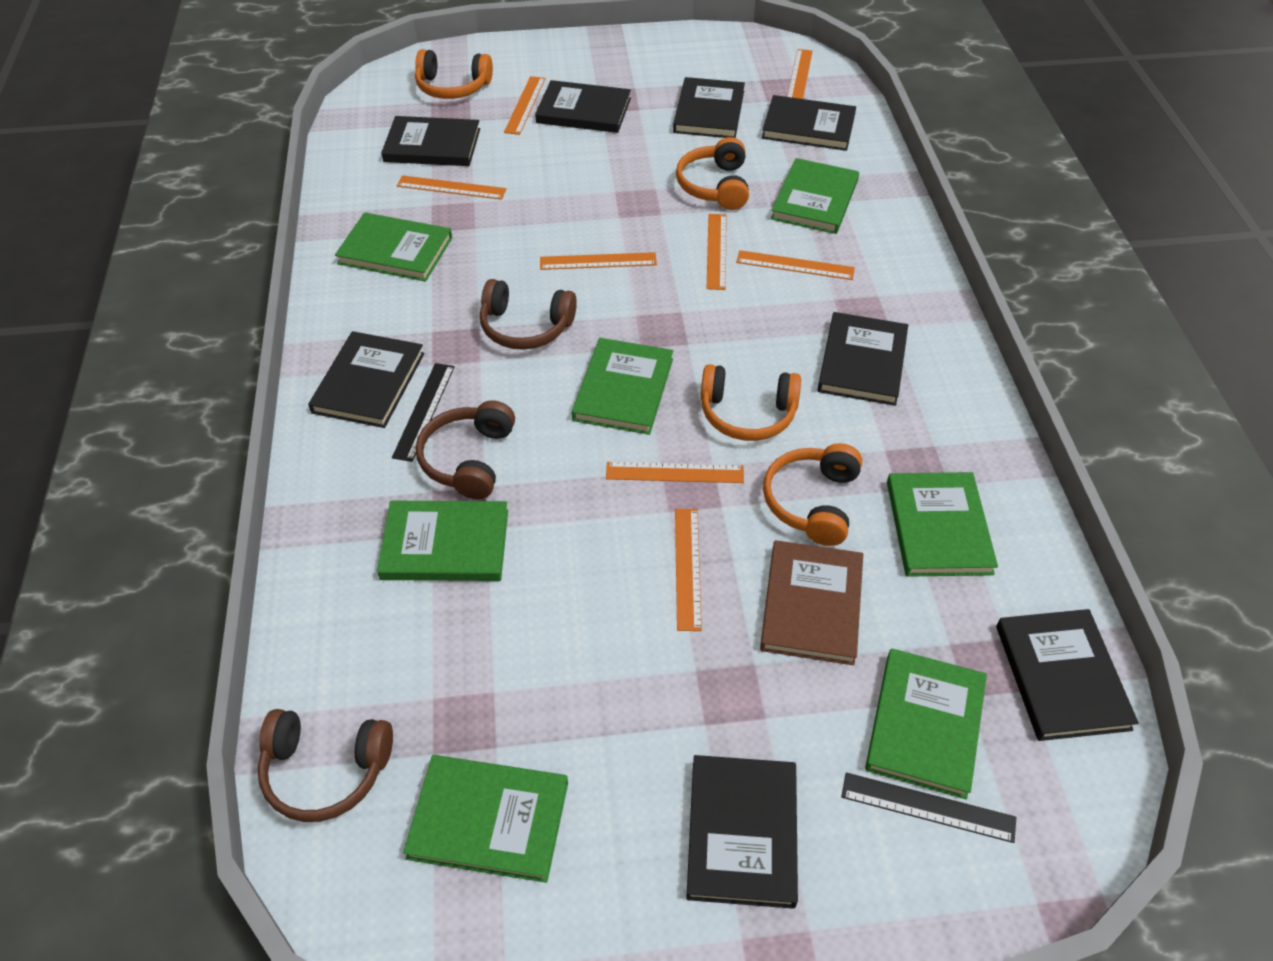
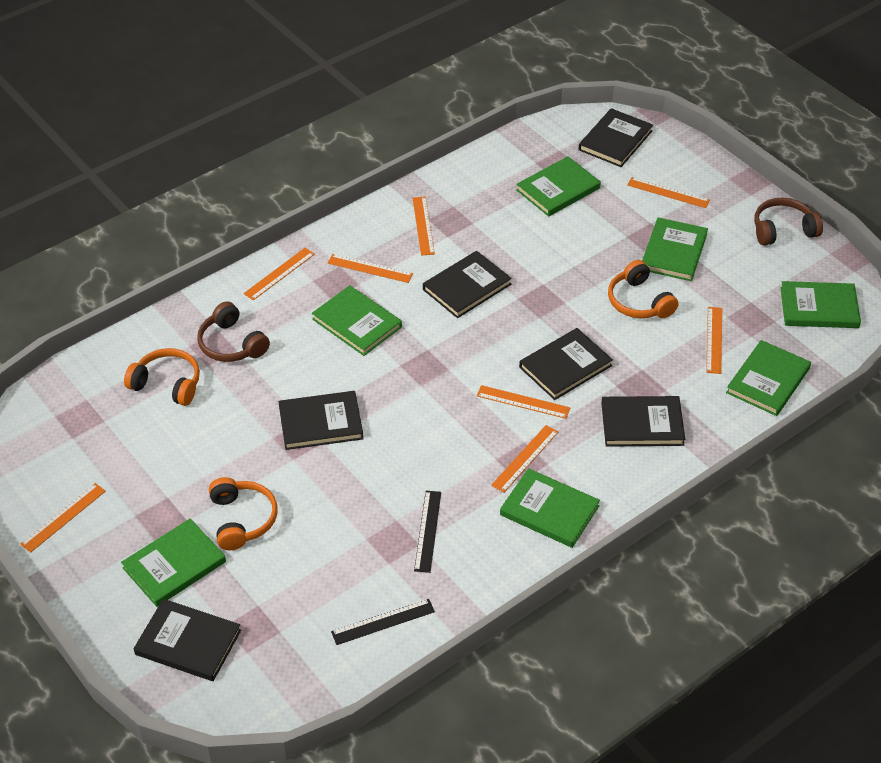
black book: 8 -> 6
brown book: 1 -> 0
brown headphones: 3 -> 2
orange headphones: 4 -> 3

